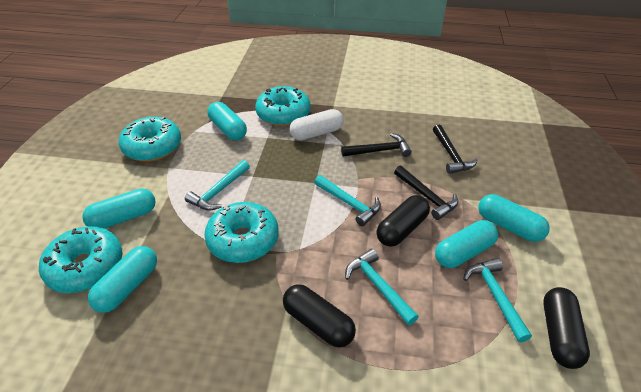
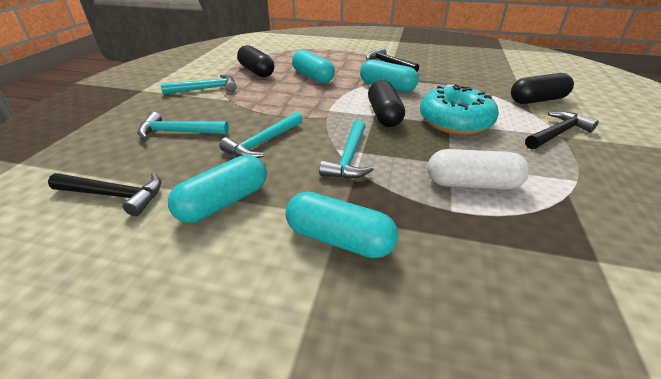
turquoise capsule: 5 -> 4
turquoise donut: 4 -> 1

